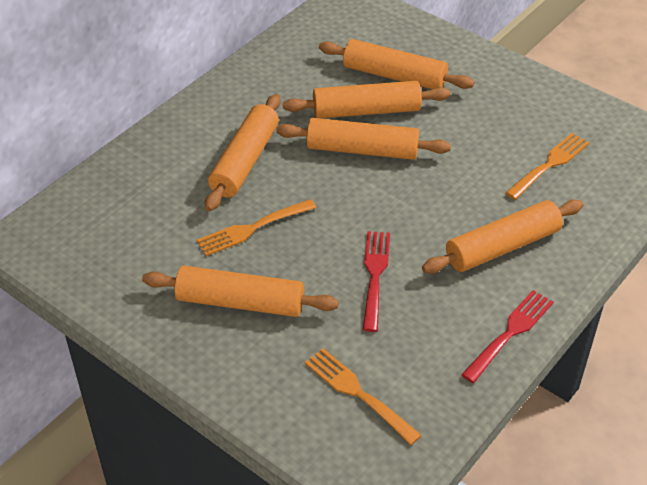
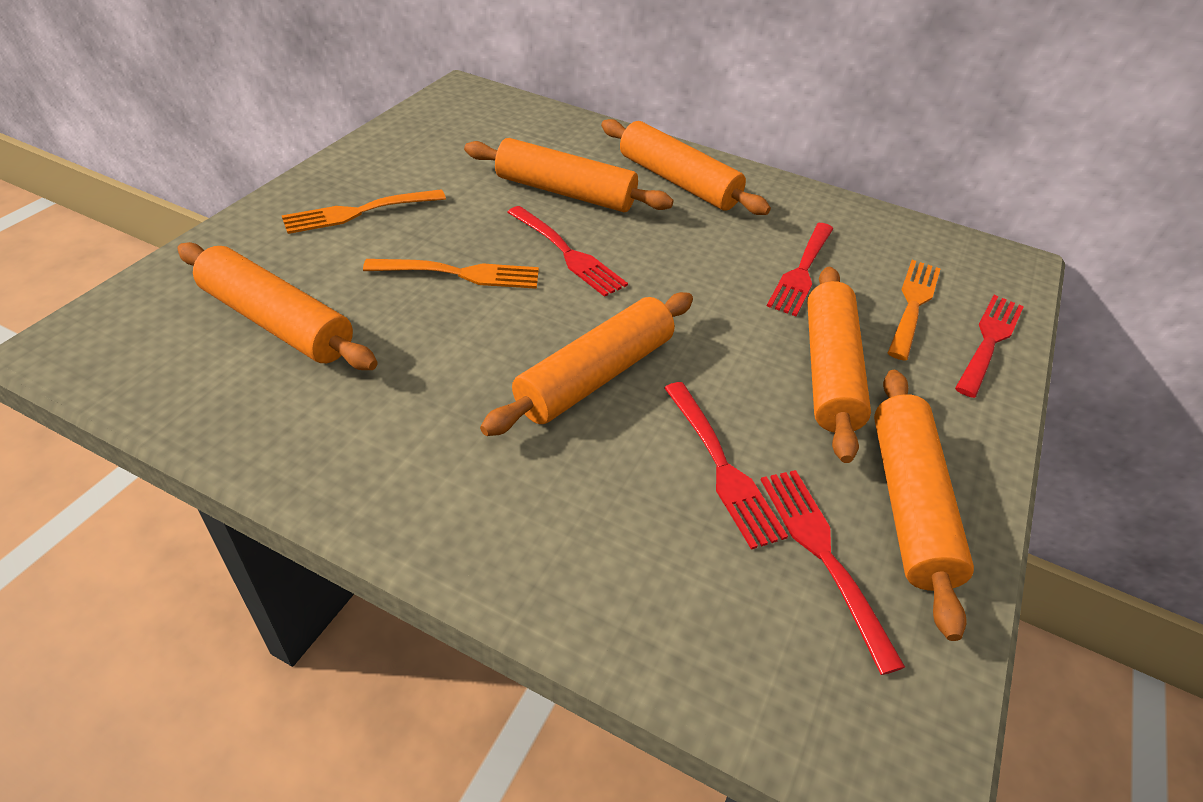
red fork: 2 -> 5

